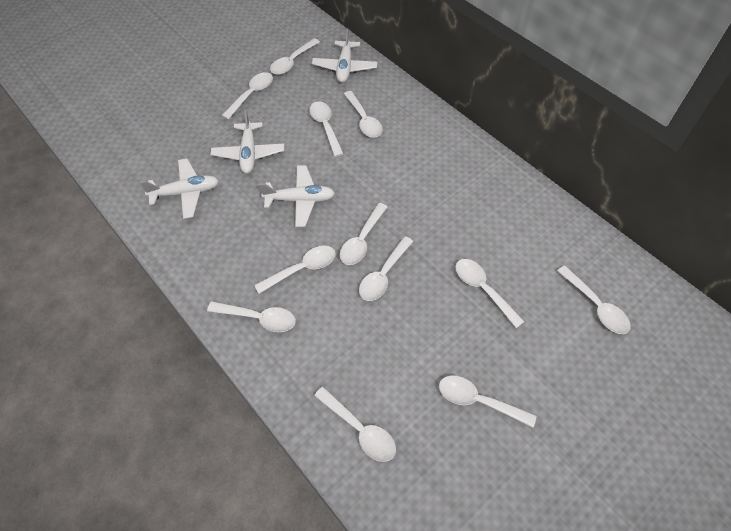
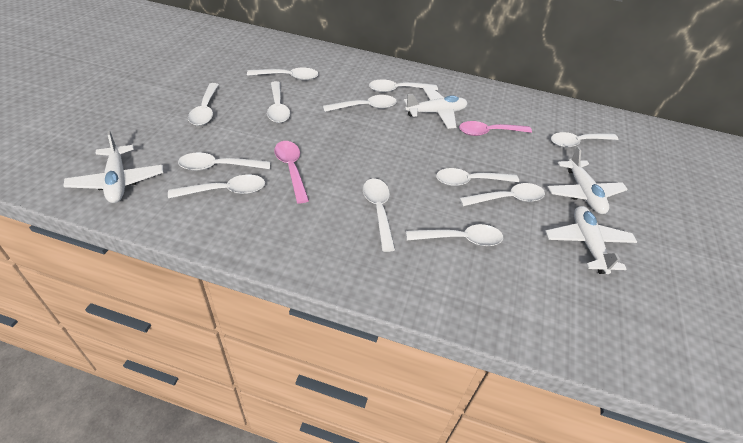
pink spoon: 0 -> 2

